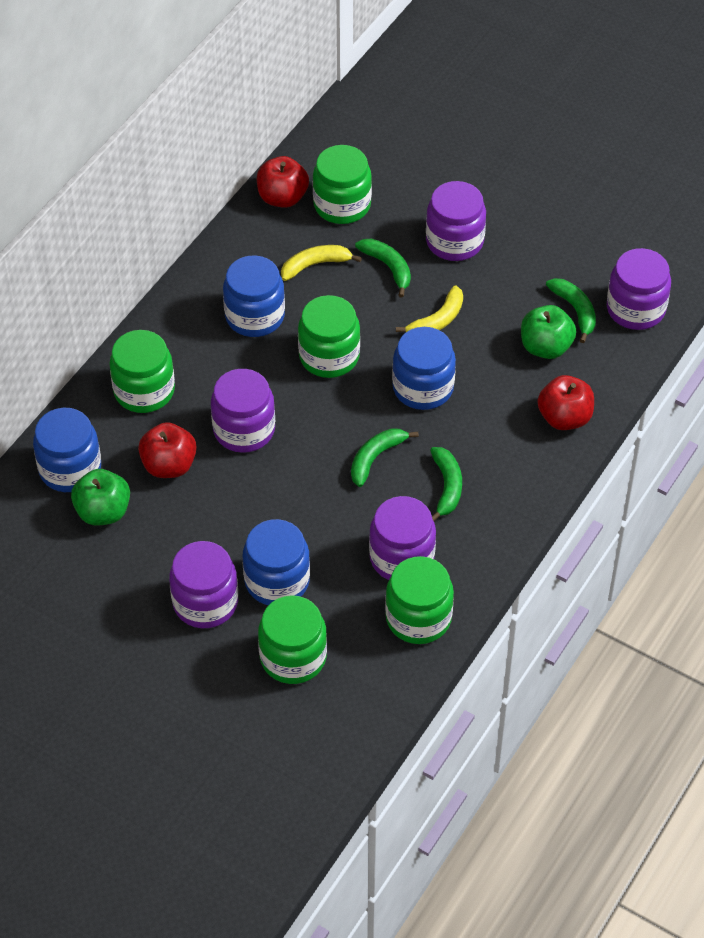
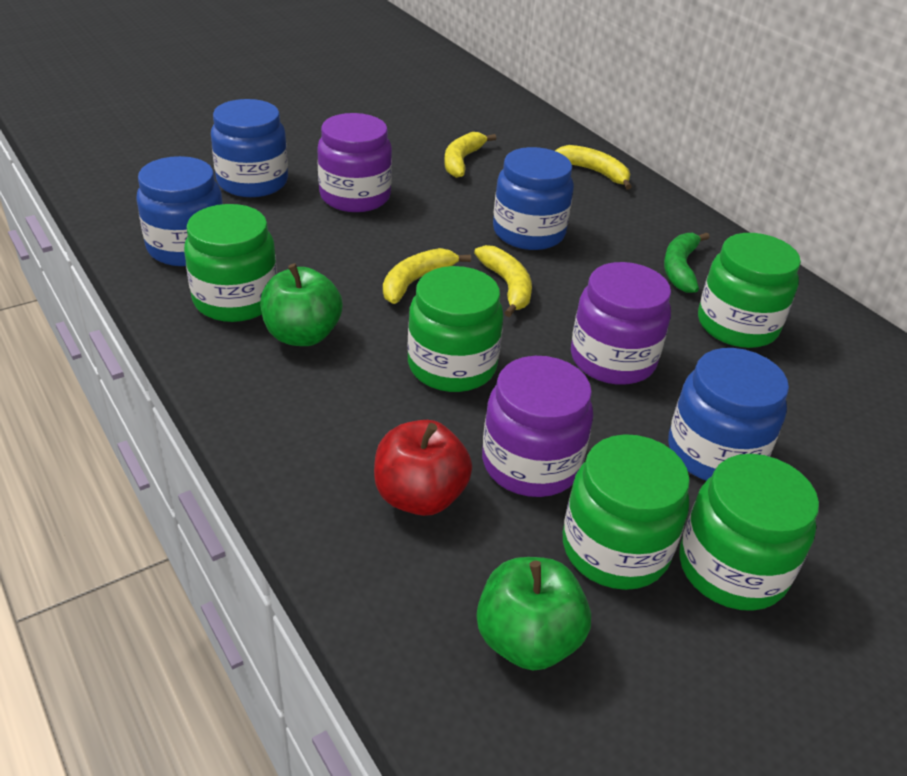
green banana: 4 -> 1
purple jar: 5 -> 3
red apple: 3 -> 1
yellow banana: 2 -> 4

